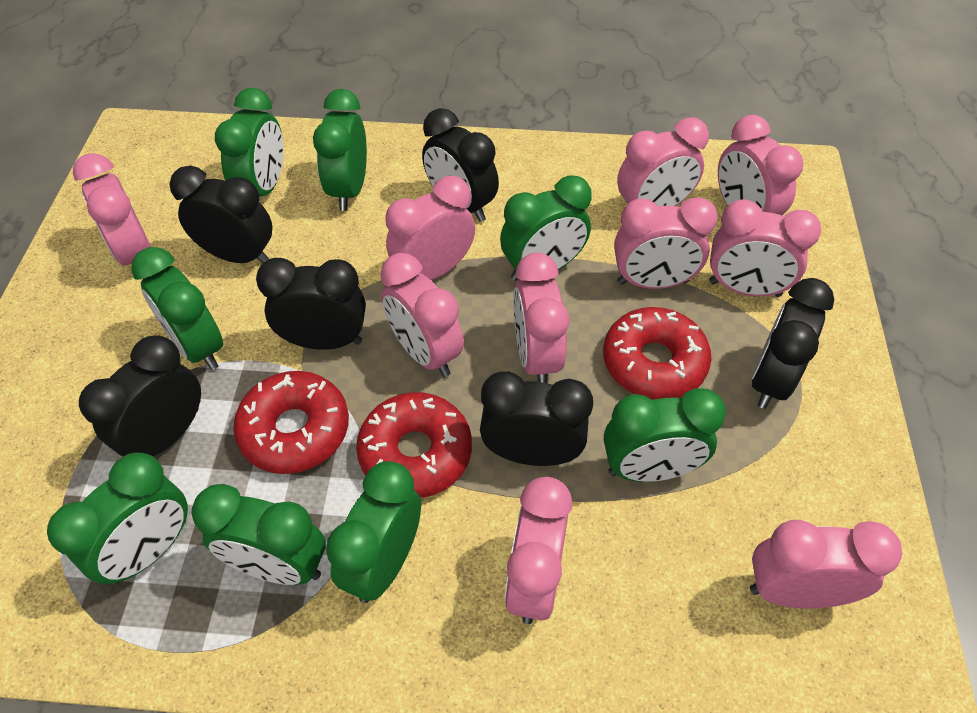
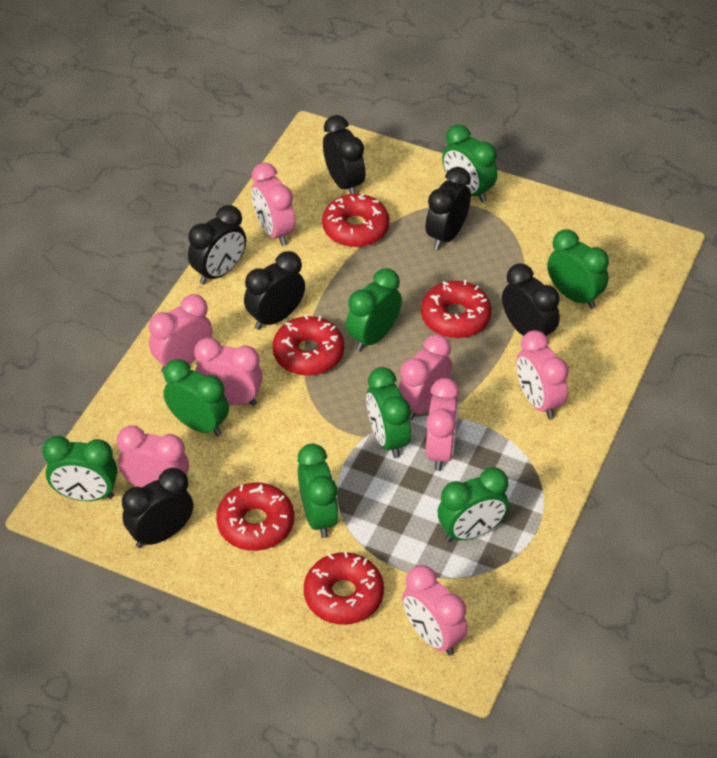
pink clock: 10 -> 8
red donut: 3 -> 5

